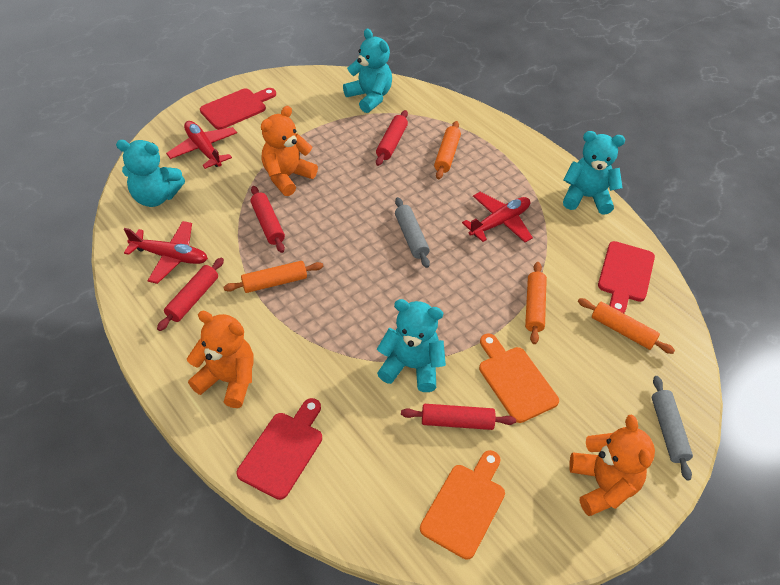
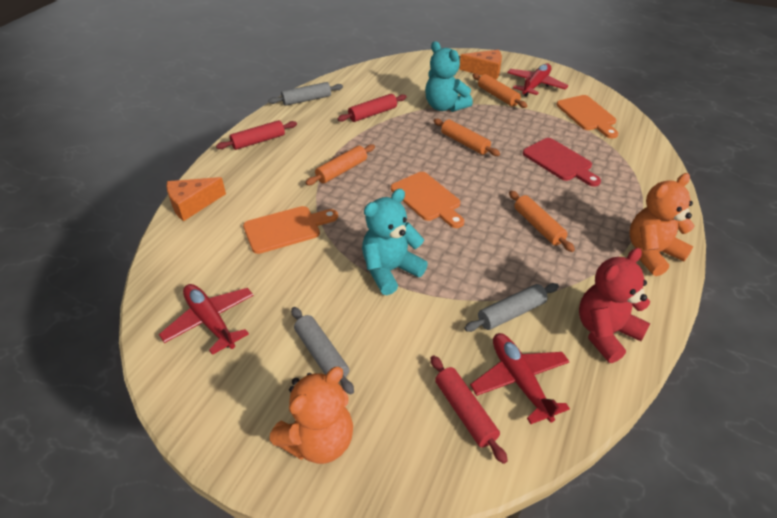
grey rolling pin: 2 -> 3
orange cheese: 0 -> 2
orange cutting board: 2 -> 3
orange teddy bear: 3 -> 2
red cutting board: 3 -> 1
red rolling pin: 4 -> 3
red teddy bear: 0 -> 1
turquoise teddy bear: 4 -> 2

